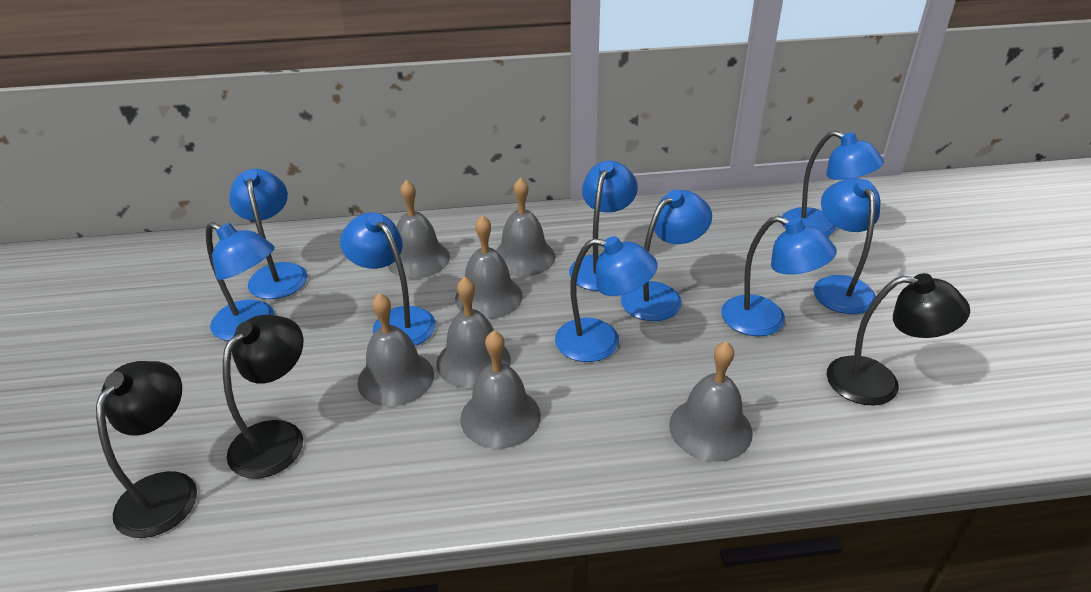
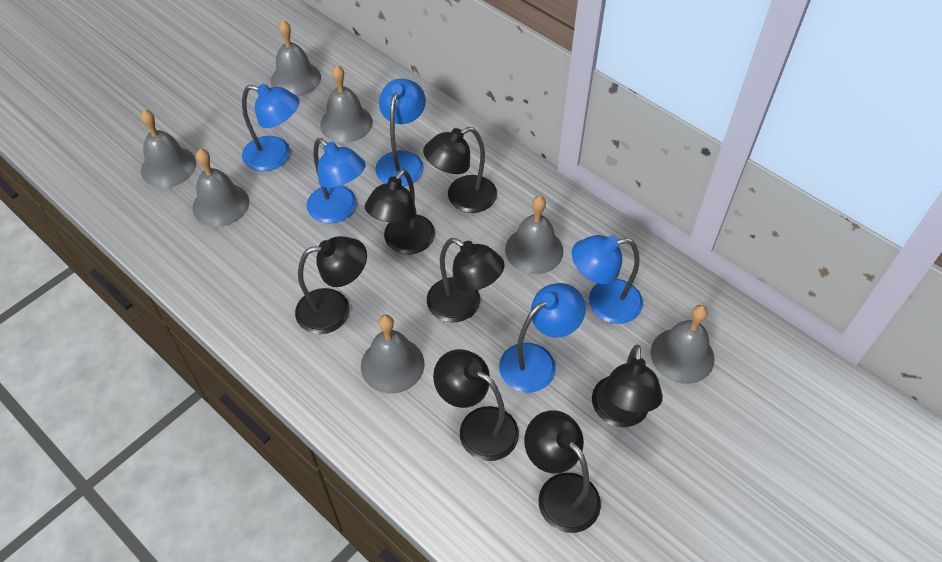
black lamp: 3 -> 7
blue lamp: 9 -> 5

